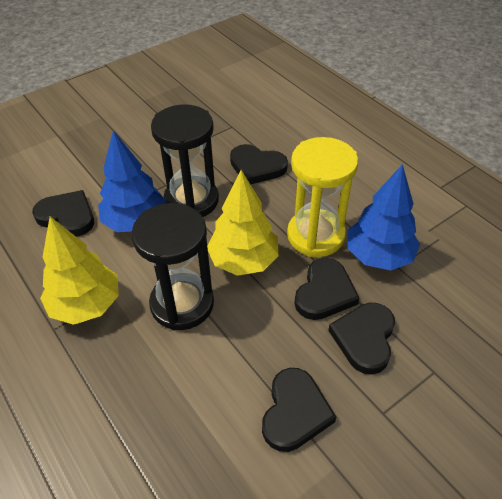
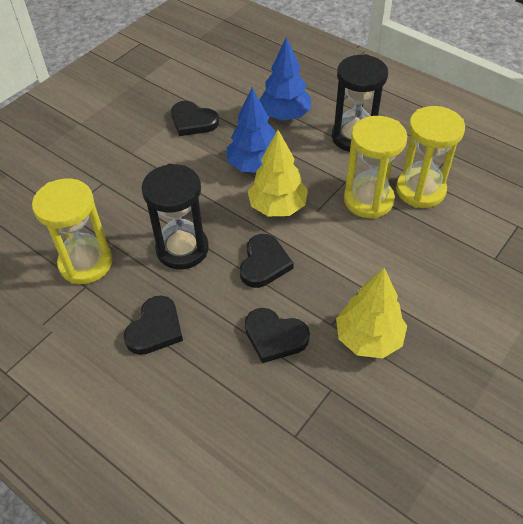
black heart: 5 -> 4
yellow hourglass: 1 -> 3

